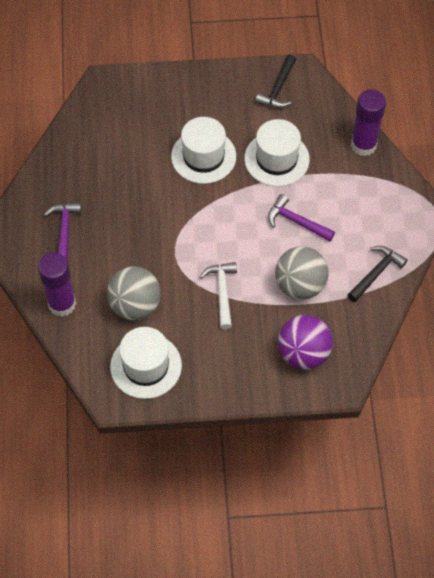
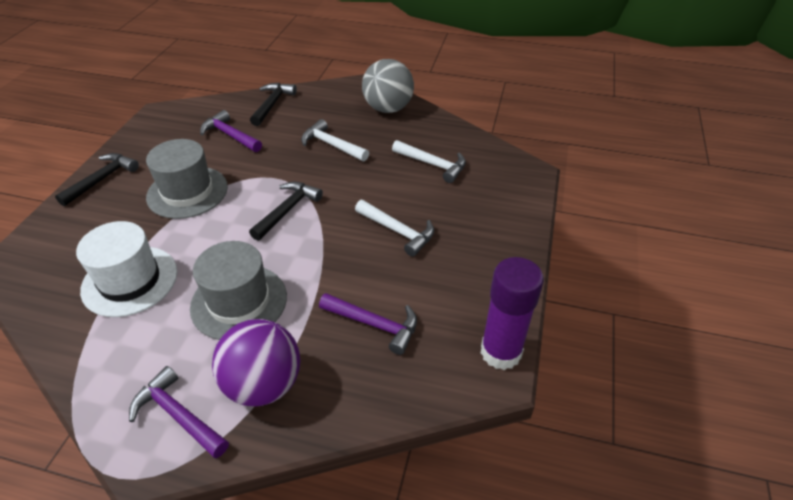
black hammer: 2 -> 3
grey ball: 2 -> 1
grey hat: 0 -> 2
purple glue stick: 2 -> 1
purple hammer: 2 -> 3
white hammer: 1 -> 3
white hat: 3 -> 1

